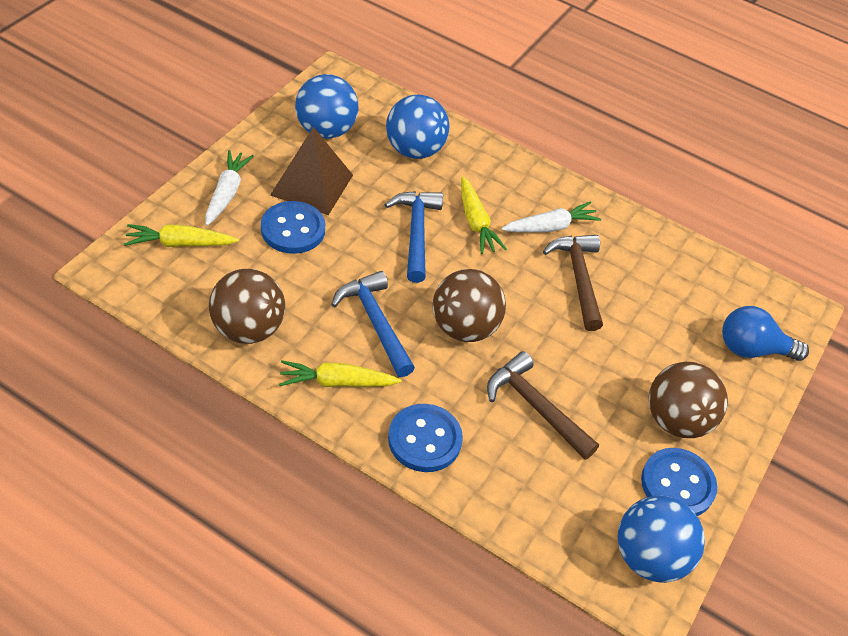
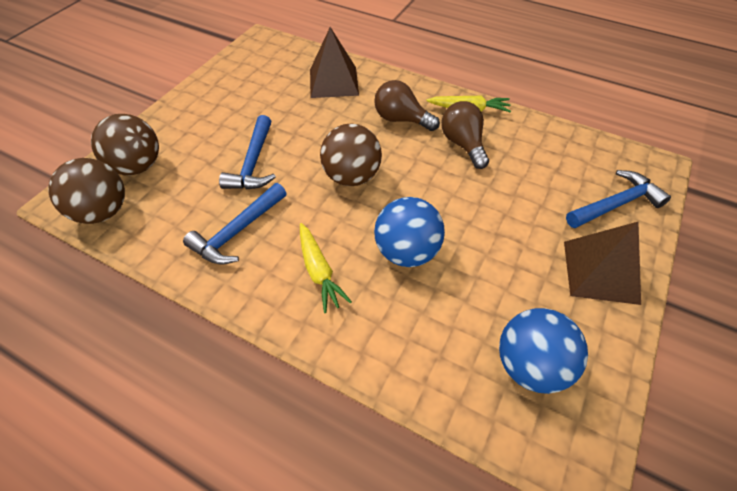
blue ball: 3 -> 2
blue button: 3 -> 0
blue hammer: 2 -> 3
blue light bulb: 1 -> 0
brown hammer: 2 -> 0
brown light bulb: 0 -> 2
brown pyramid: 1 -> 2
white carrot: 2 -> 0
yellow carrot: 3 -> 2

